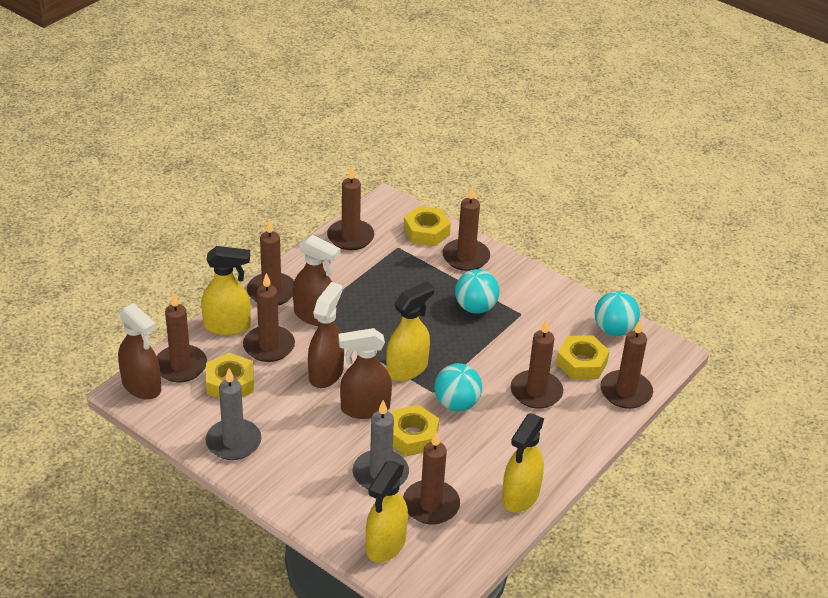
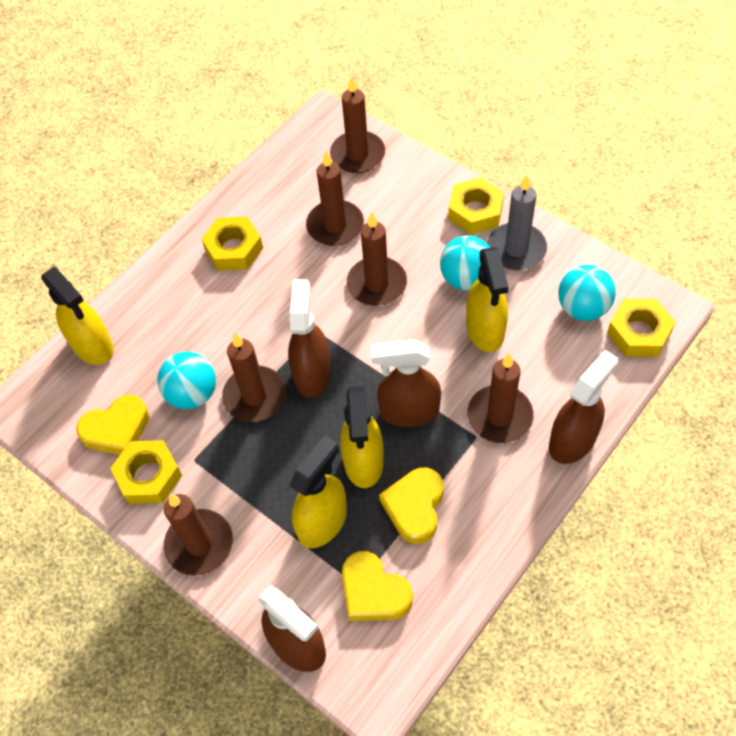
brown candle: 8 -> 6
grey candle: 2 -> 1
yellow heart: 0 -> 3

